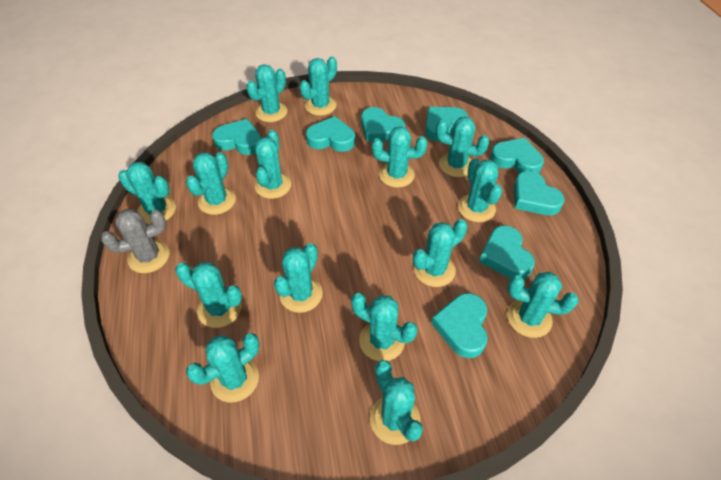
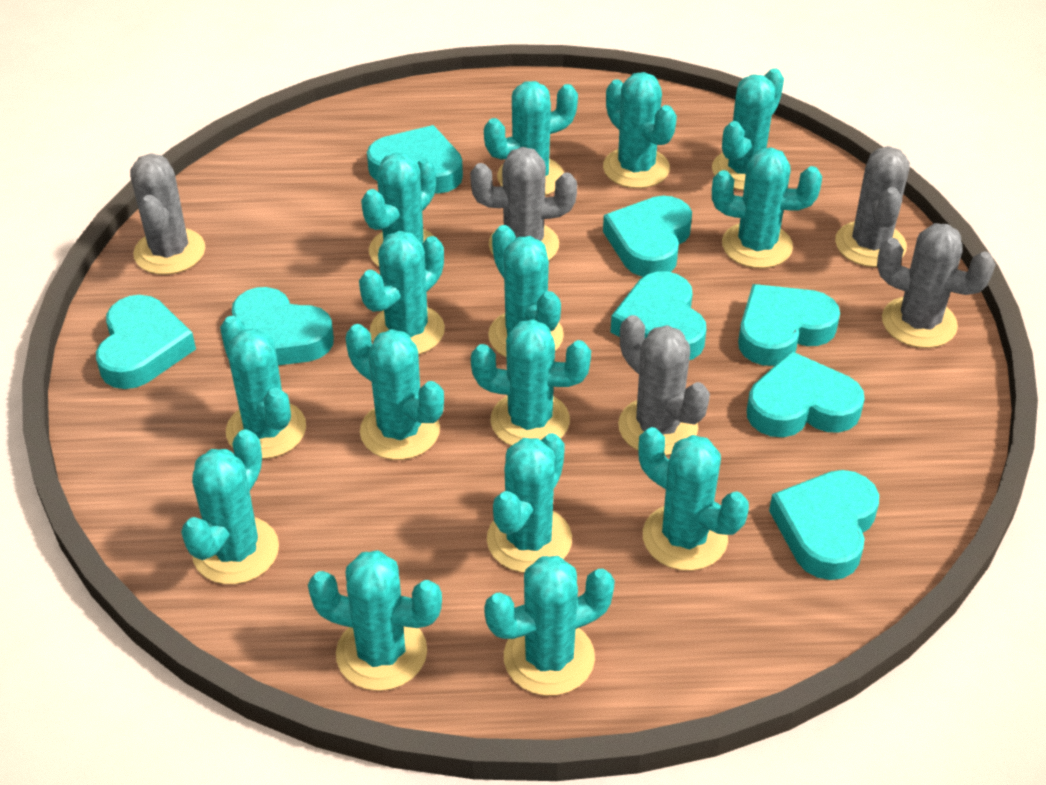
grey cactus: 1 -> 5

